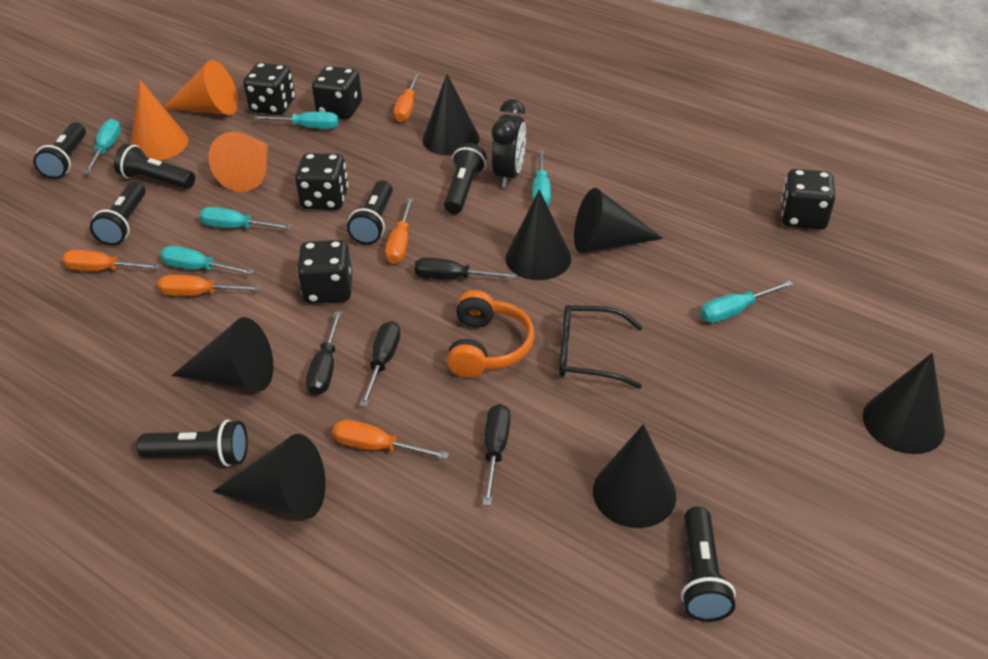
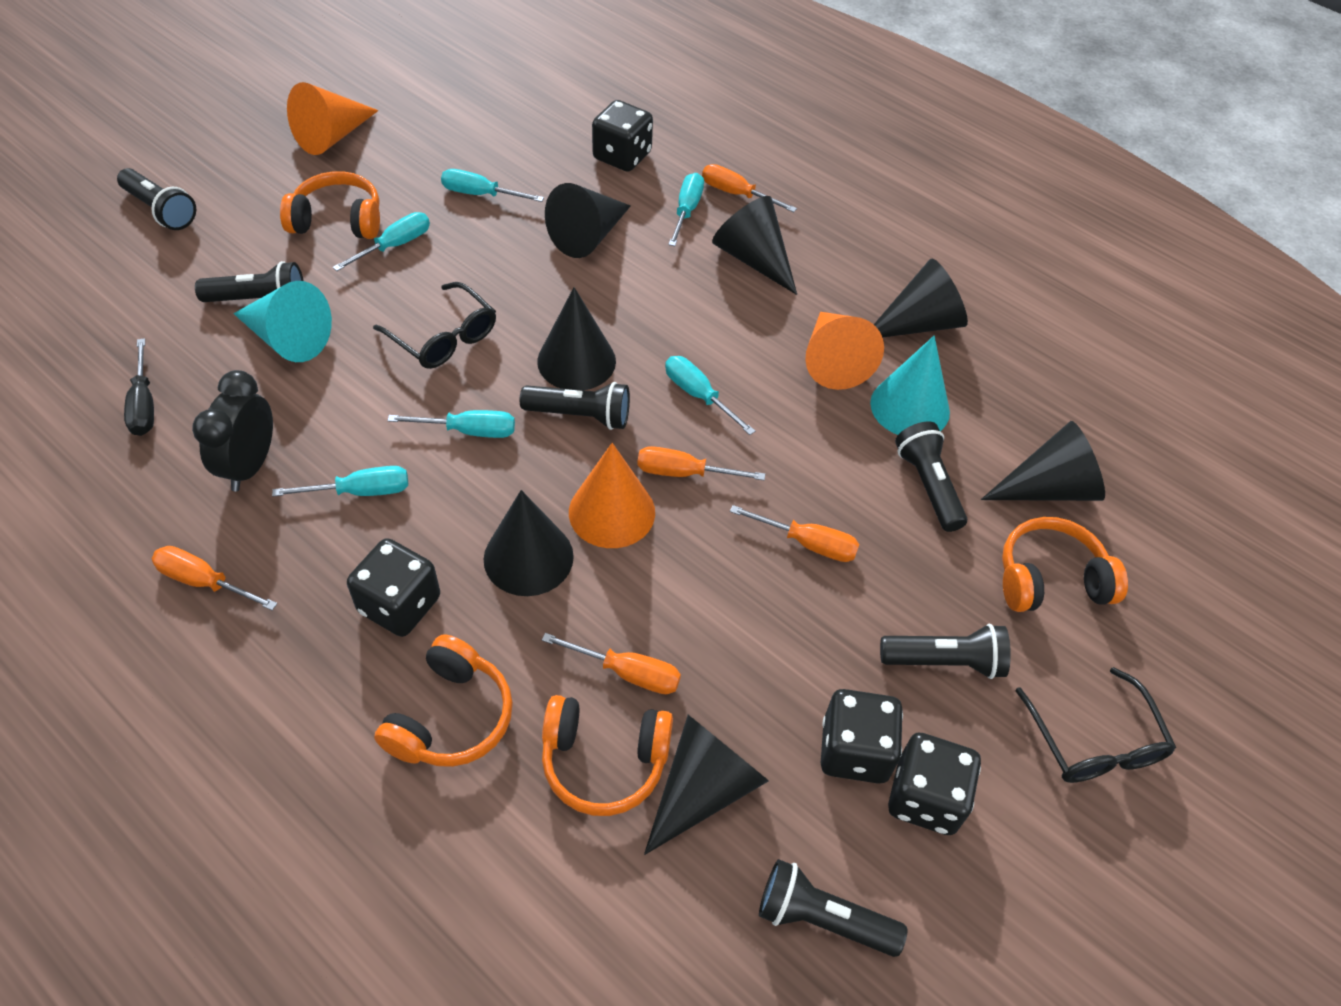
black dice: 5 -> 4
black flashlight: 7 -> 6
black glasses: 1 -> 2
black screwdriver: 4 -> 1
orange headphones: 1 -> 4
turquoise cone: 0 -> 2

